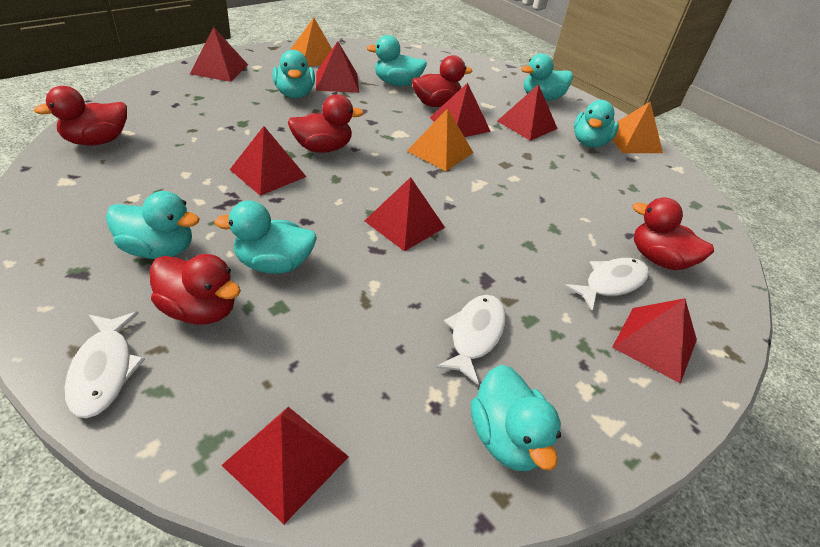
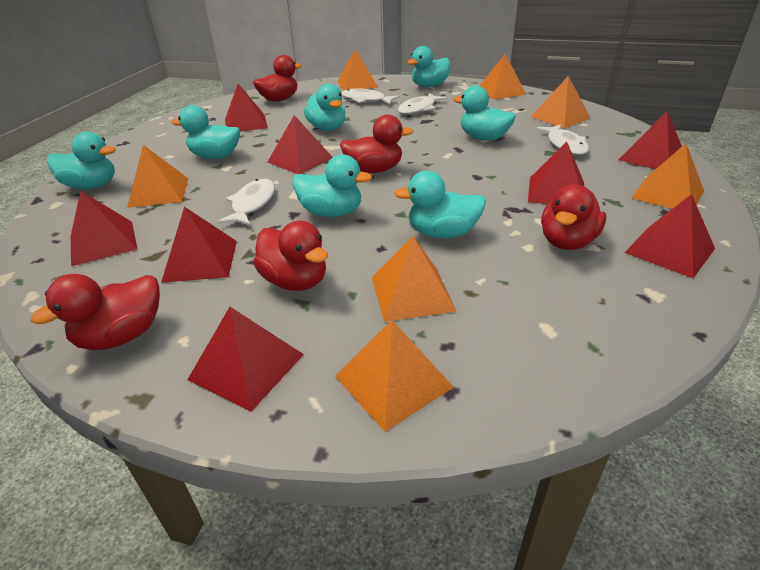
orange pyramid: 3 -> 7
white fish: 3 -> 4

